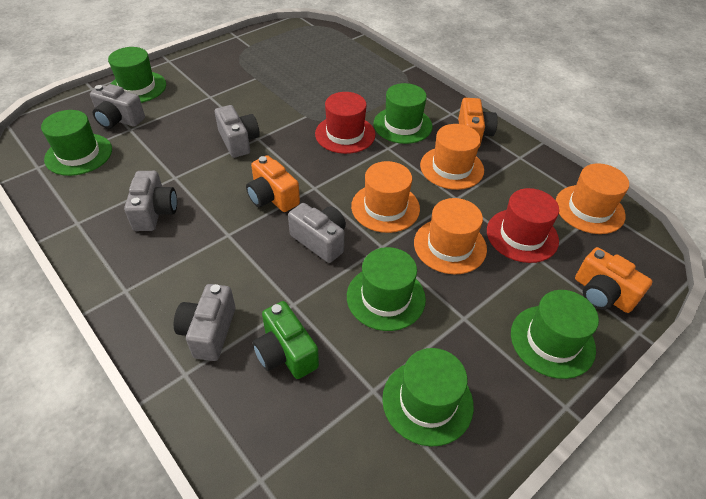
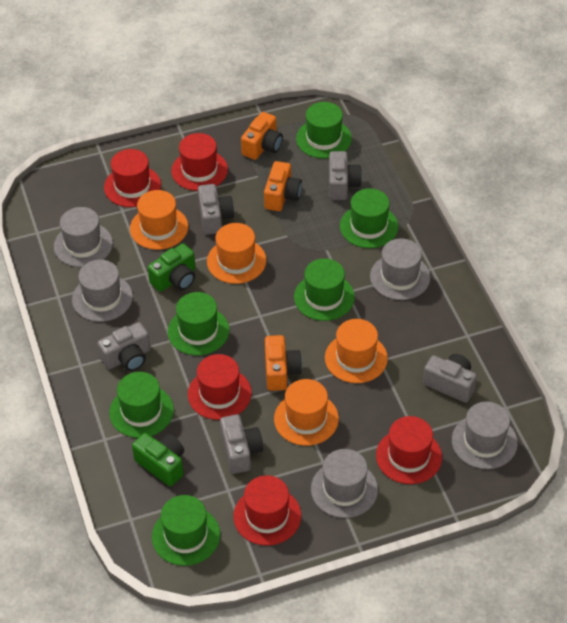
green camera: 1 -> 2
grey hat: 0 -> 5
red hat: 2 -> 5

